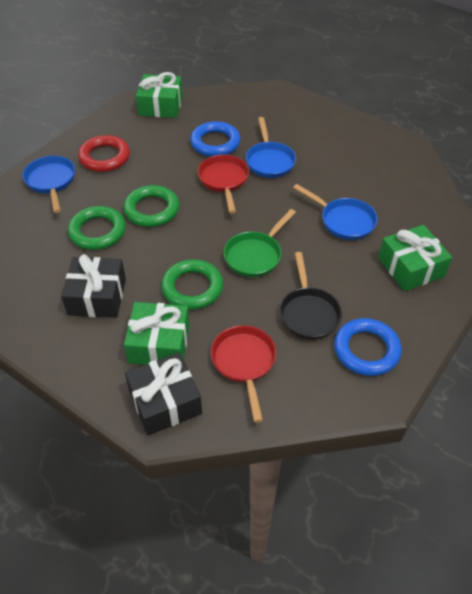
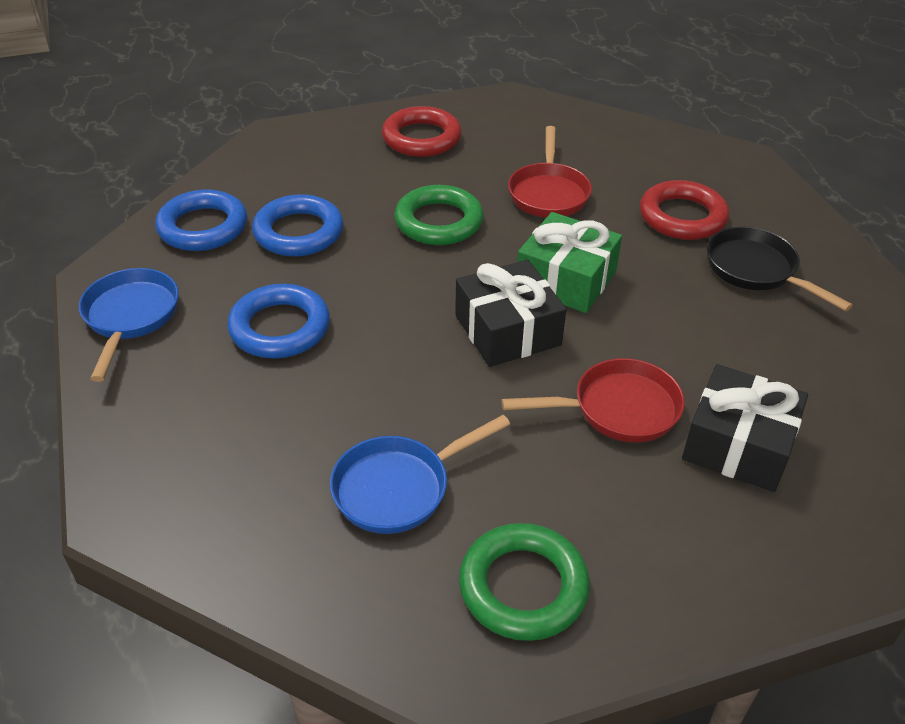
blue pan: 3 -> 2
blue ring: 2 -> 3
green gift: 3 -> 1
green pan: 1 -> 0
green ring: 3 -> 2
red ring: 1 -> 2

